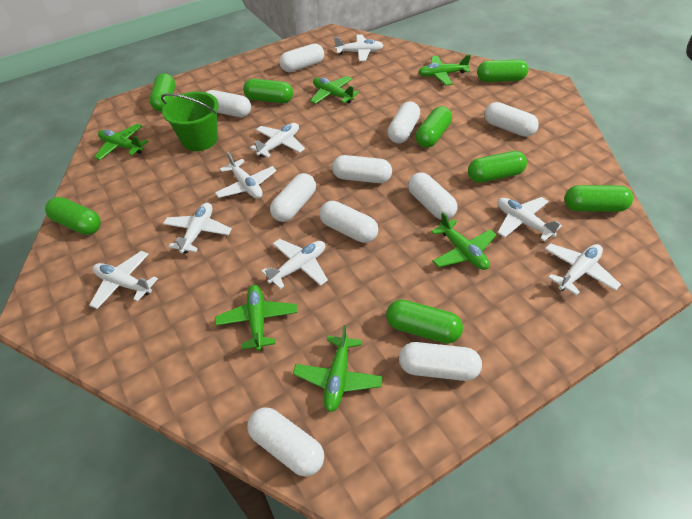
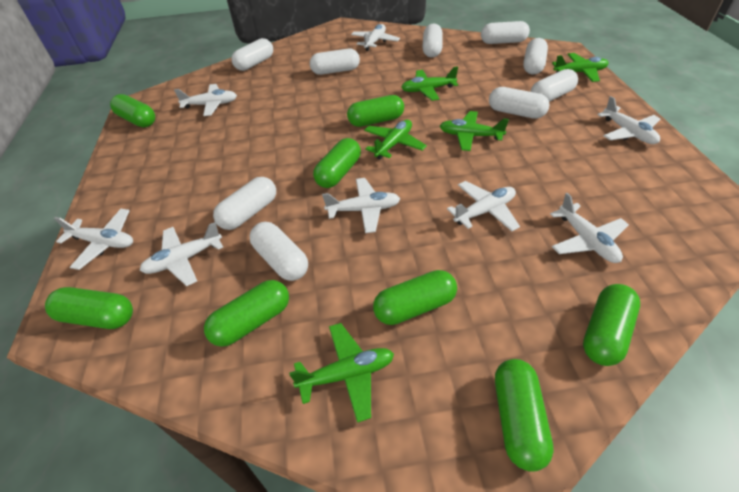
green bucket: 1 -> 0
green plane: 6 -> 5
white capsule: 10 -> 9

